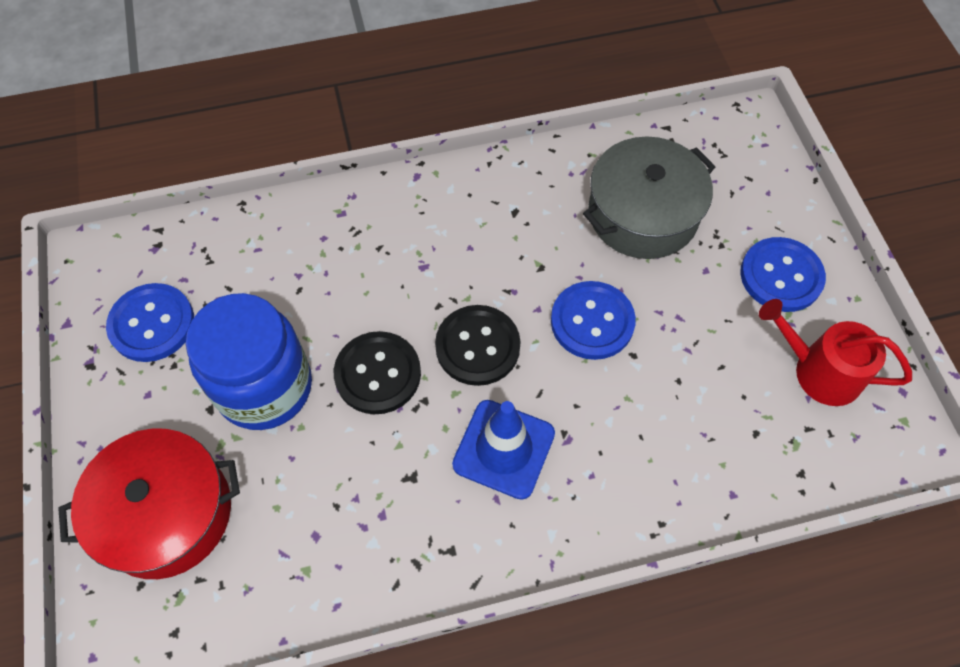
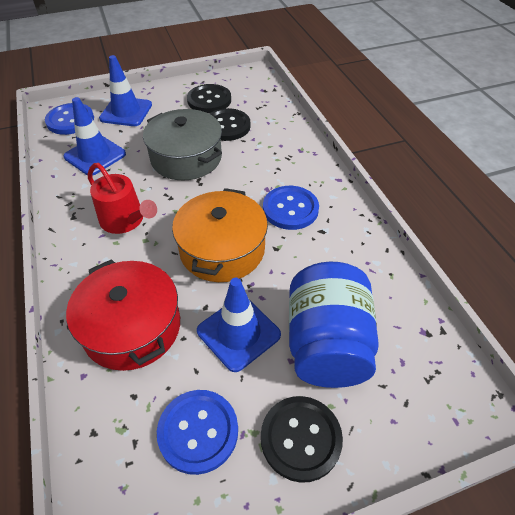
black button: 2 -> 3
blue traffic cone: 1 -> 3
orange pot: 0 -> 1

